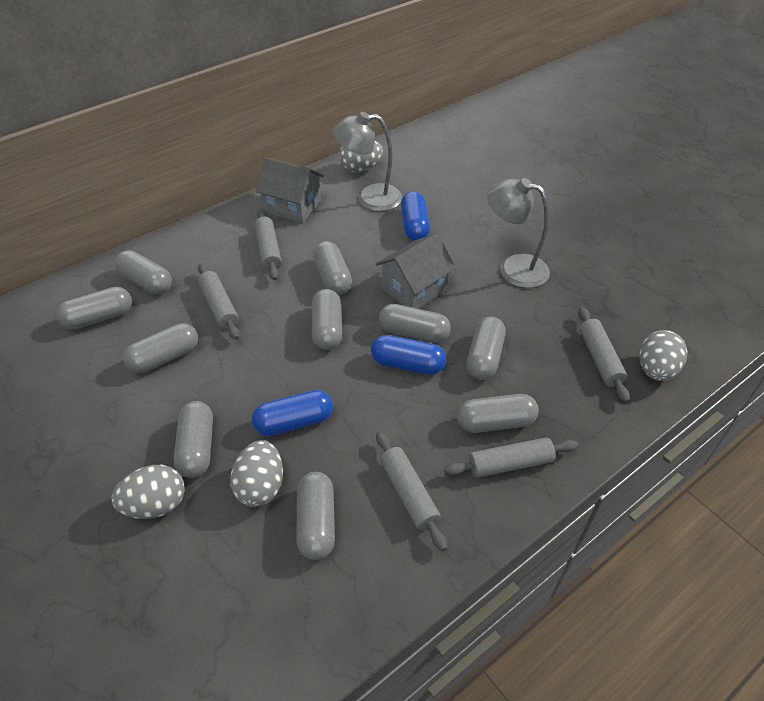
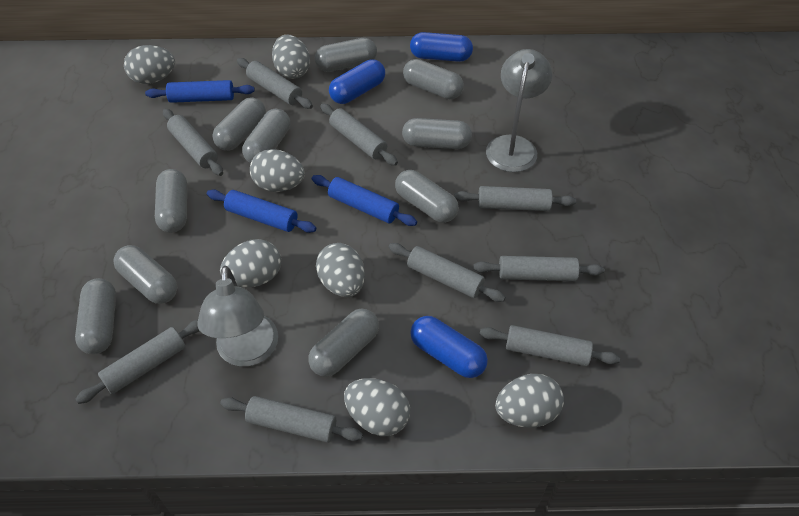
blue rolling pin: 0 -> 3
grey egg: 4 -> 7
grey house: 2 -> 0
grey rolling pin: 5 -> 9

